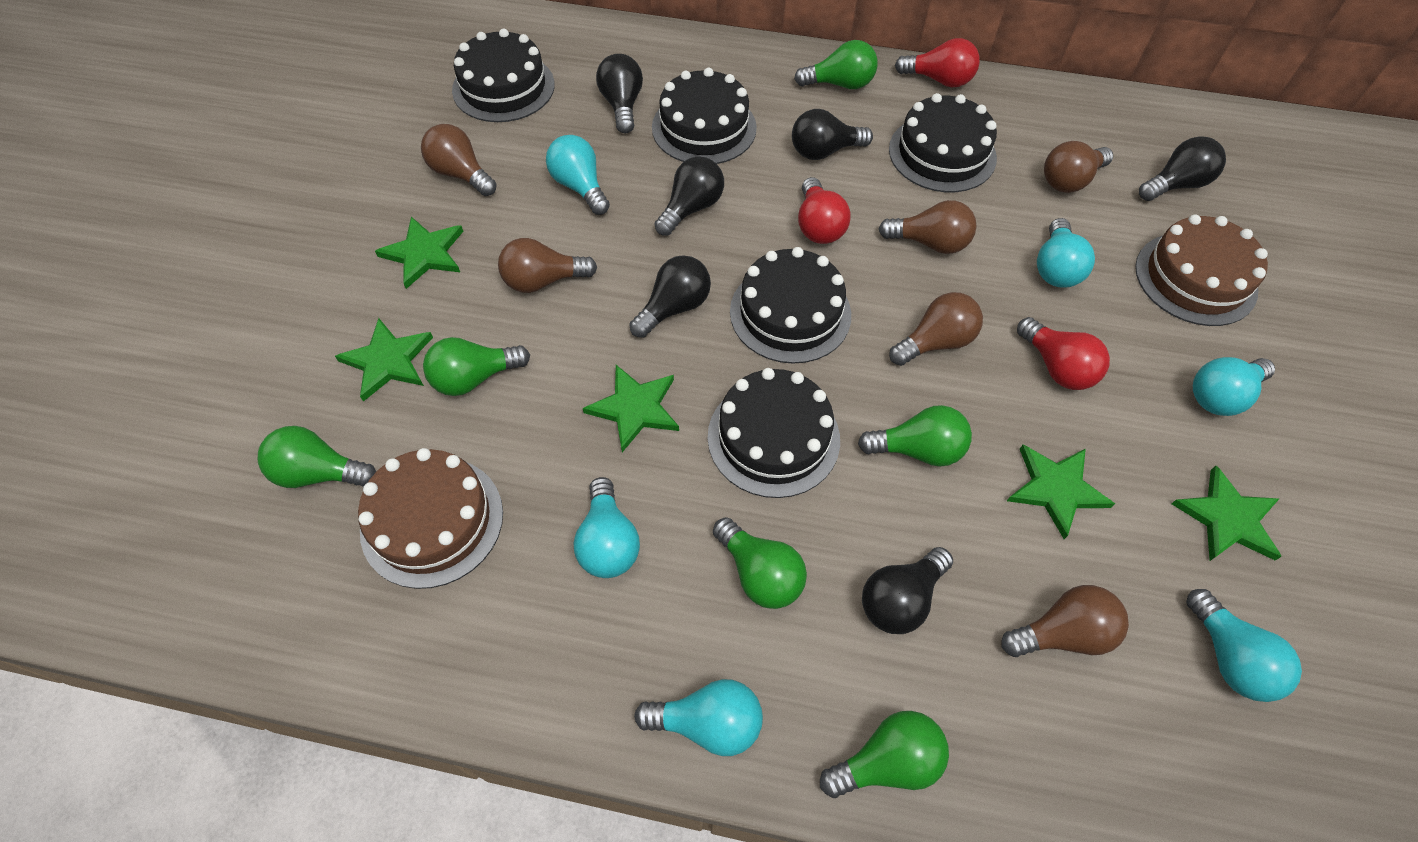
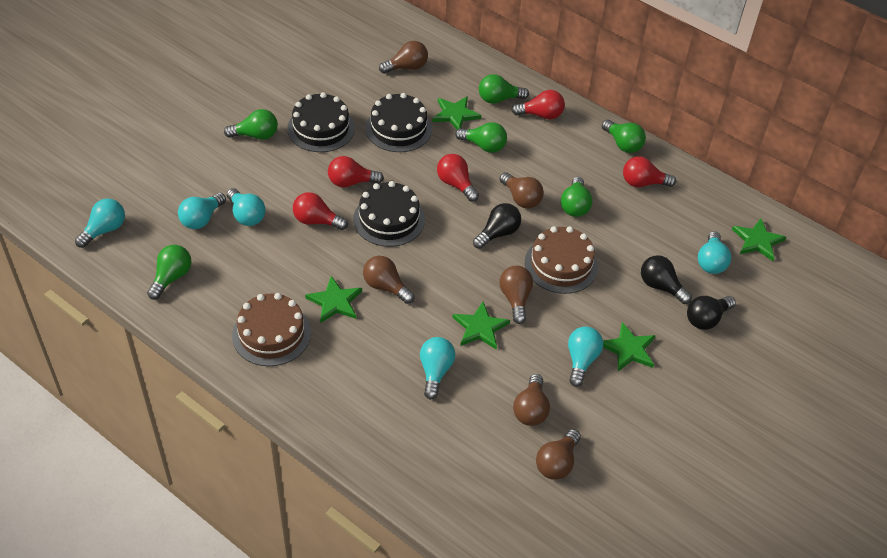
black cake: 5 -> 3
black light bulb: 6 -> 3
red light bulb: 3 -> 5

